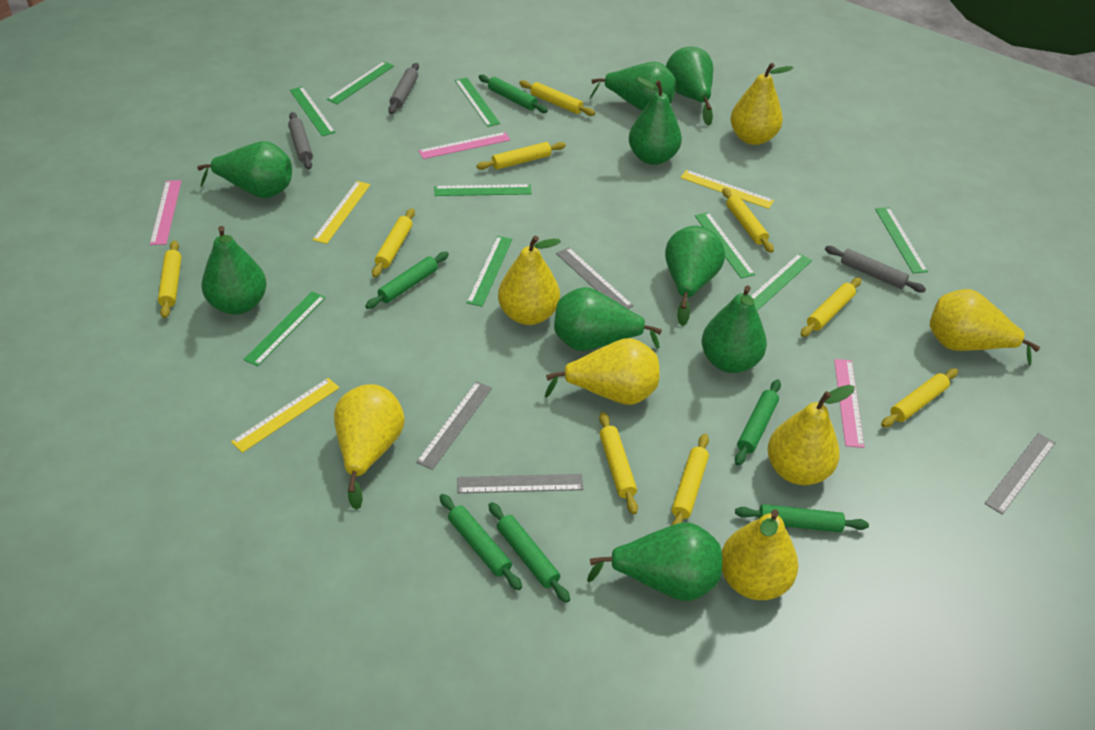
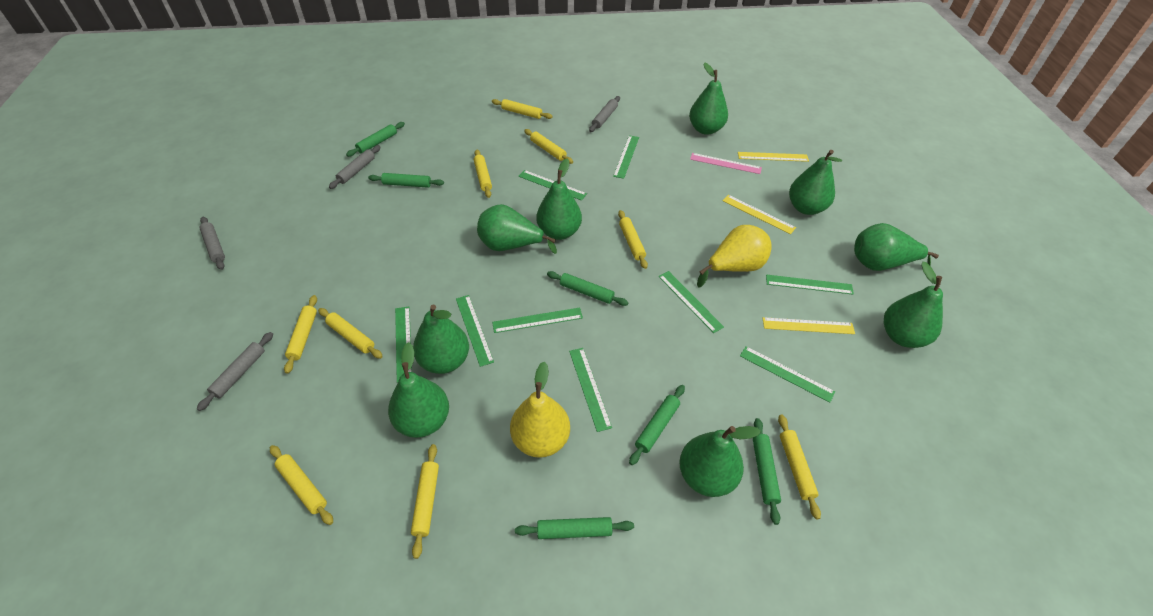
grey rolling pin: 3 -> 4
grey ruler: 4 -> 0
pink ruler: 3 -> 1
yellow pear: 7 -> 2

